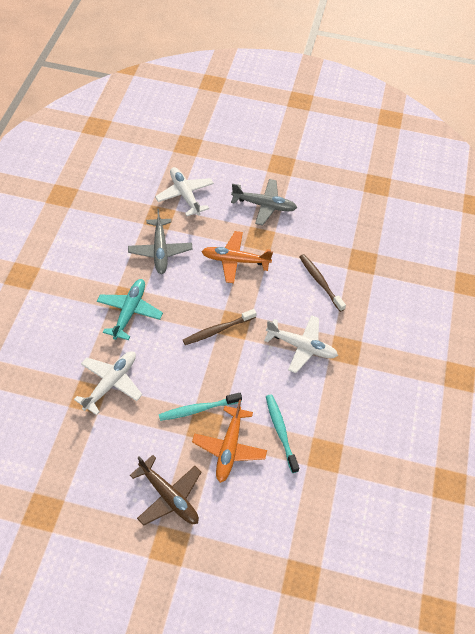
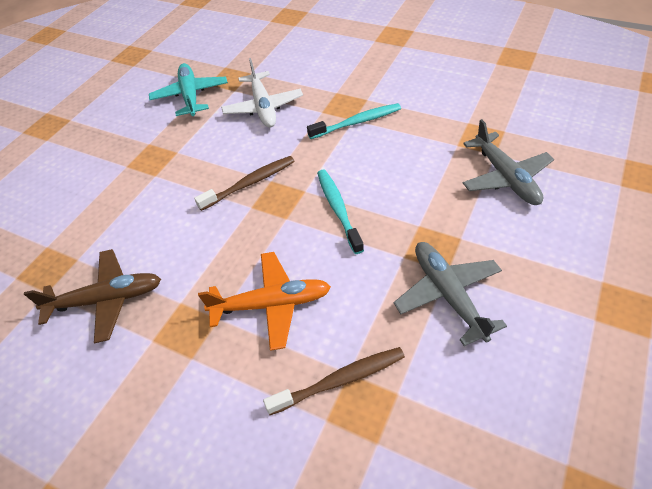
orange plane: 2 -> 1
white plane: 3 -> 1

